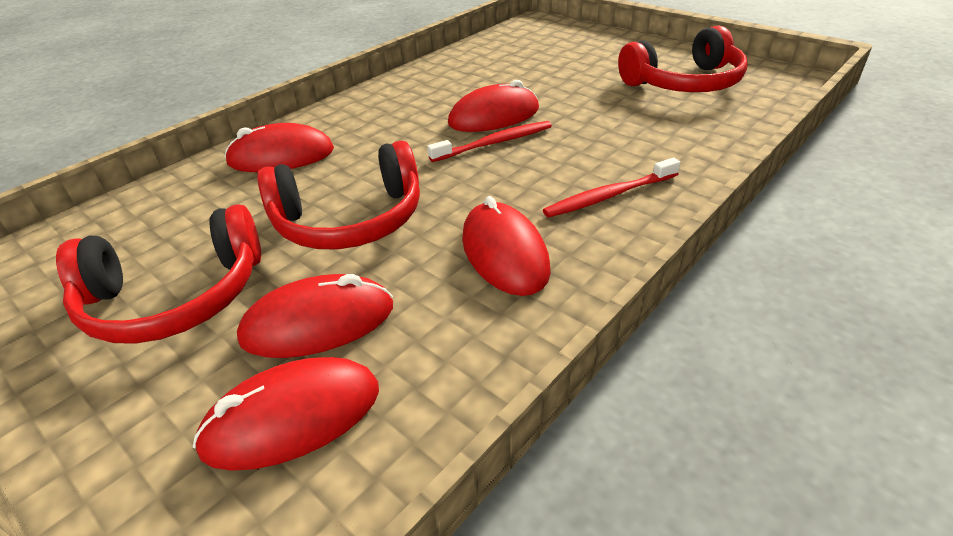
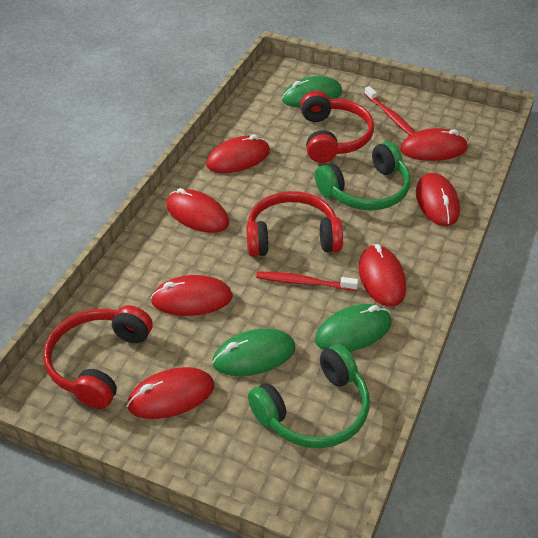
green headphones: 0 -> 2
green mouse: 0 -> 3
red mouse: 5 -> 7

